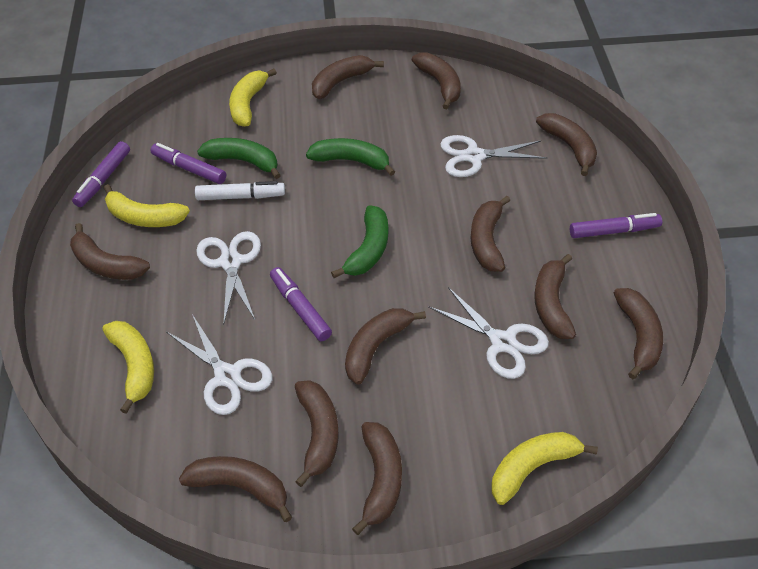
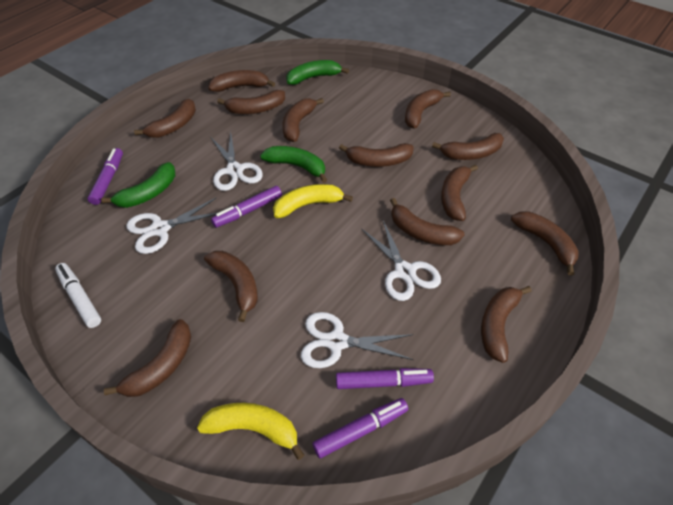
brown banana: 11 -> 13
yellow banana: 4 -> 2

